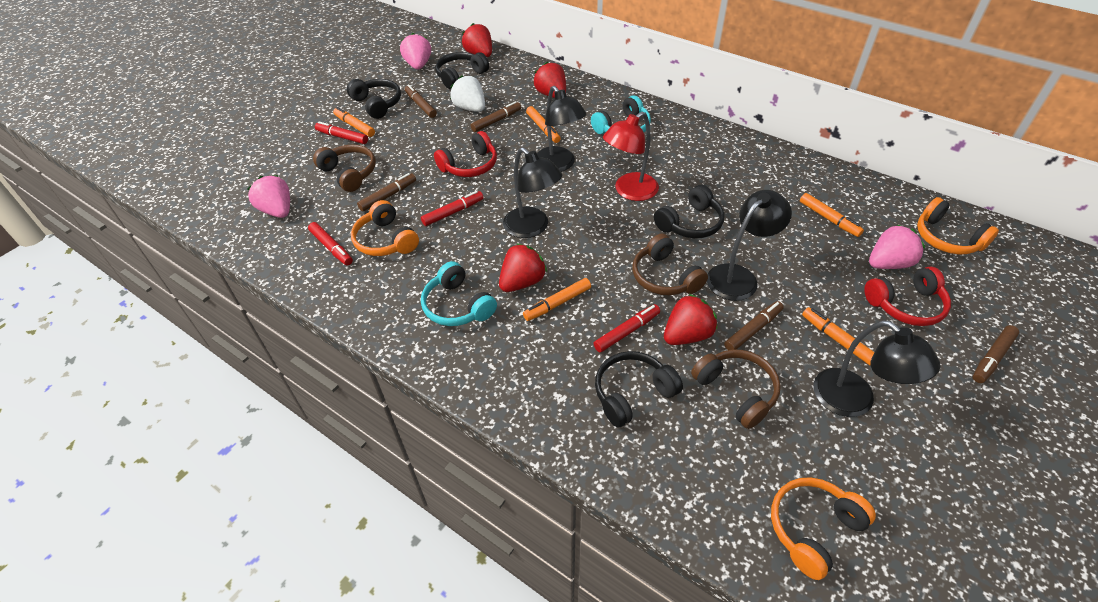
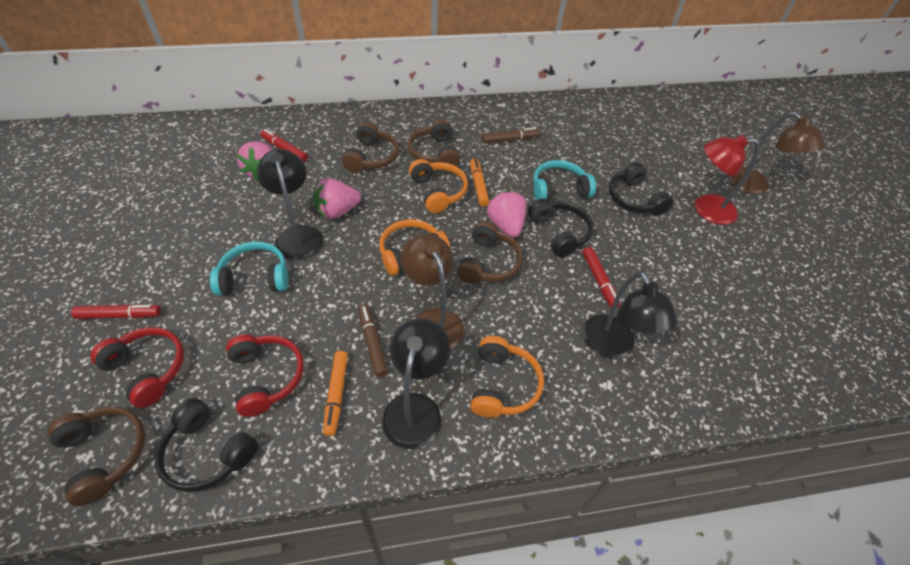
black headphones: 4 -> 3
black lamp: 4 -> 3
brown headphones: 3 -> 4
brown lamp: 0 -> 2
brown marker: 5 -> 2
orange marker: 5 -> 2
red marker: 4 -> 3
red strawberry: 4 -> 0
white strawberry: 1 -> 0

